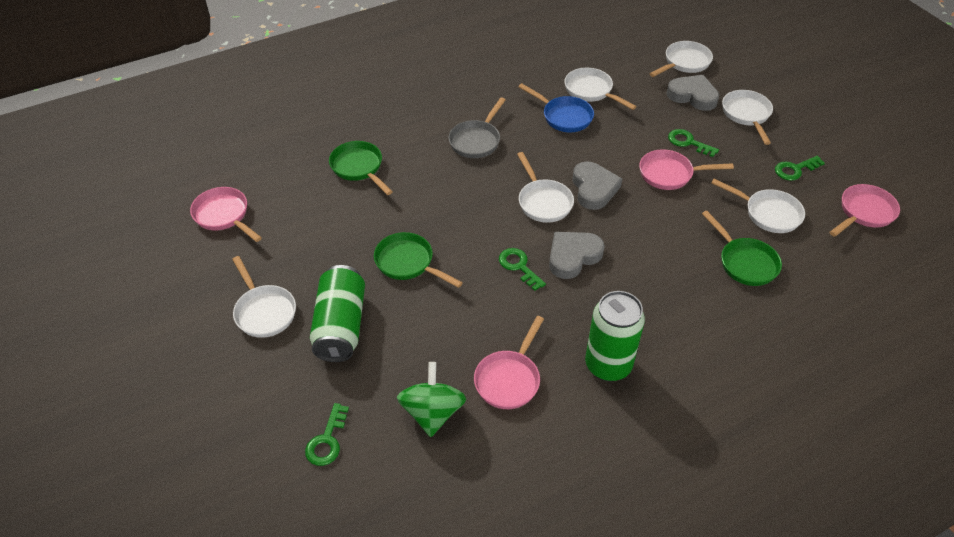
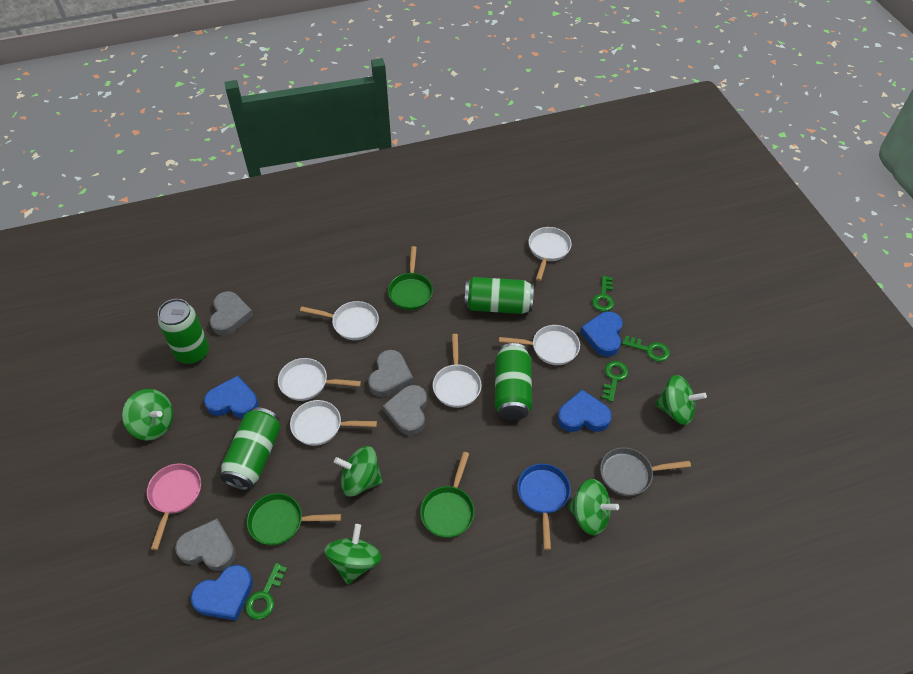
blue heart: 0 -> 4
green can: 2 -> 4
green spinning top: 1 -> 5
grey heart: 3 -> 4
pink pan: 4 -> 1

